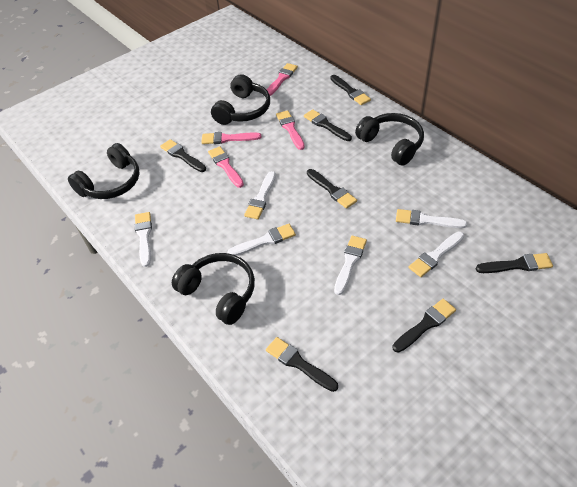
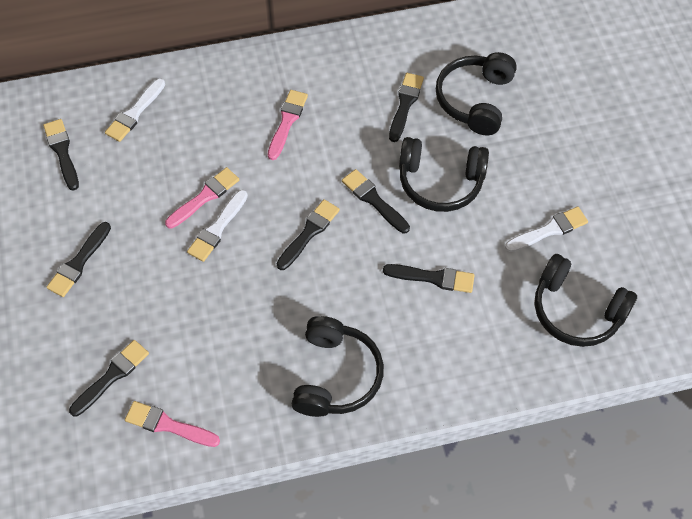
pink brush: 4 -> 3
white brush: 6 -> 3

